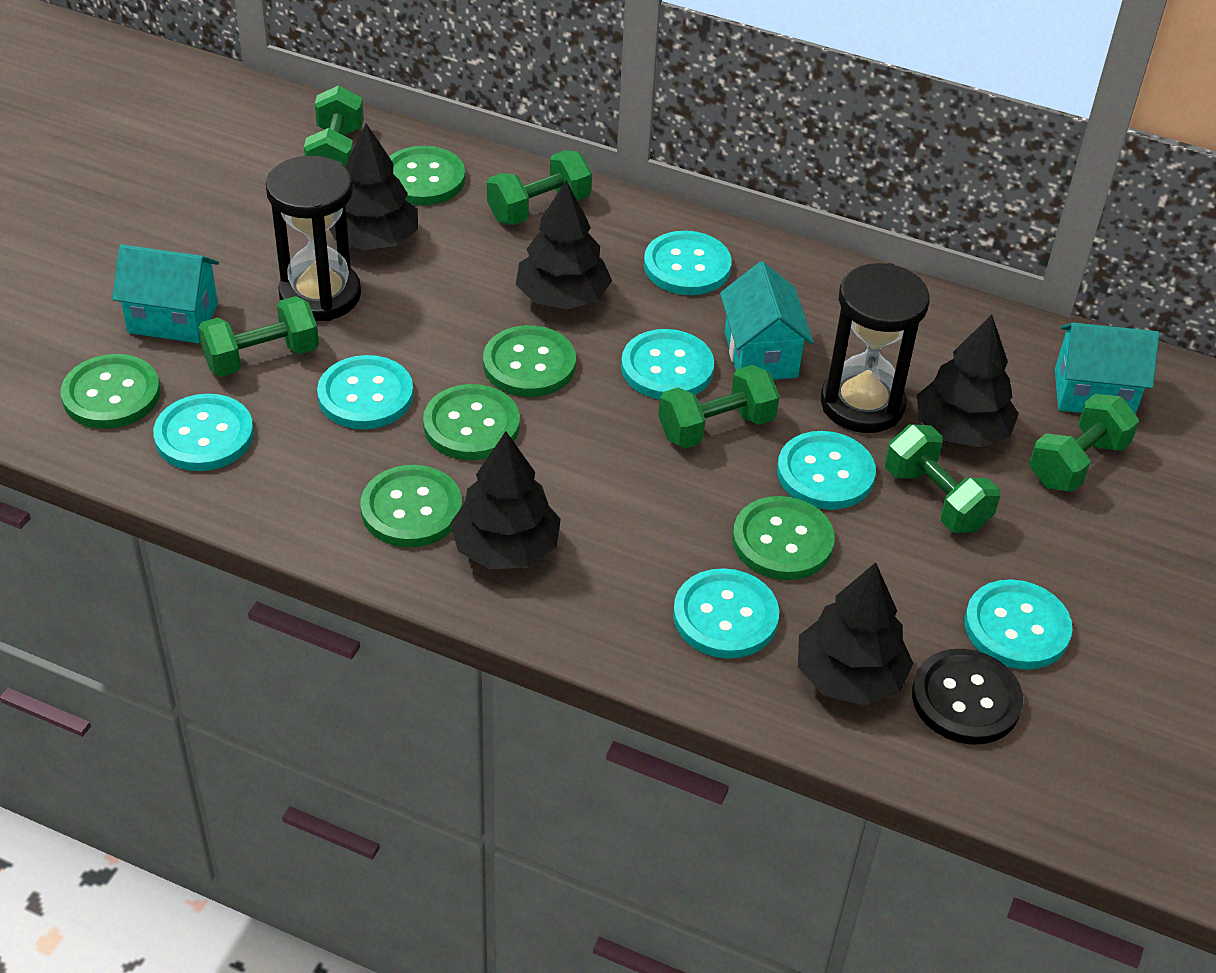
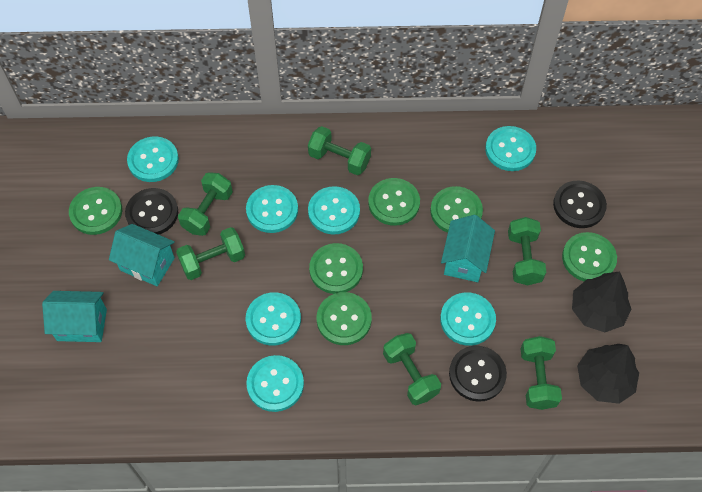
black button: 1 -> 3
black hourglass: 2 -> 0
black tree: 5 -> 2

